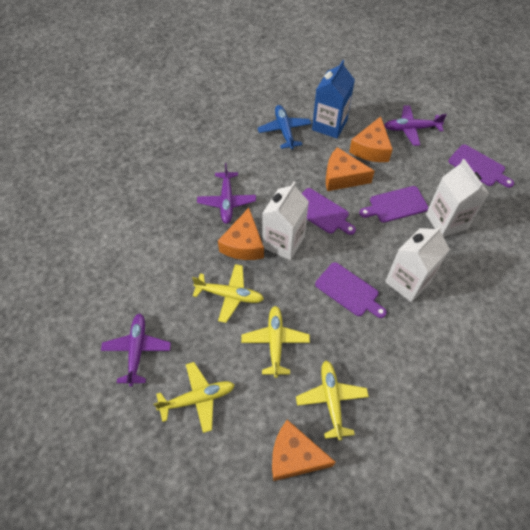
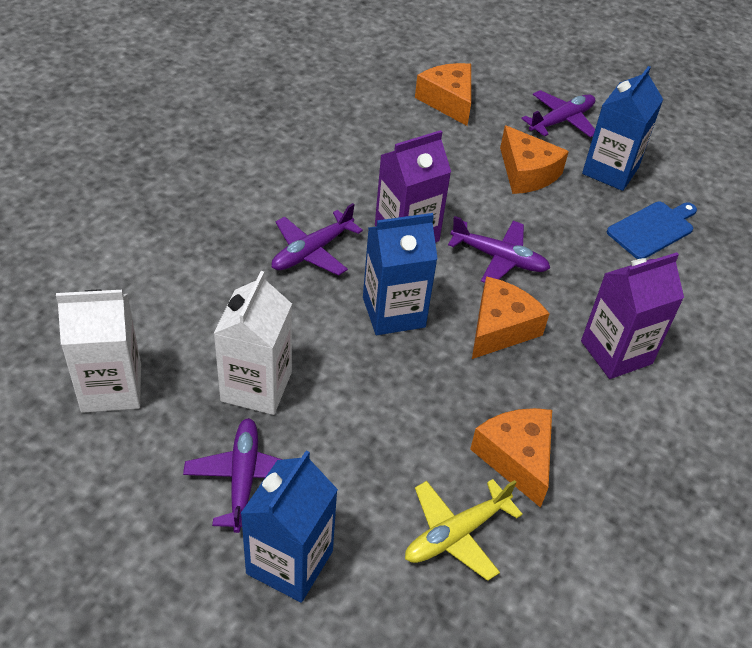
blue carton: 1 -> 3
blue cutting board: 0 -> 1
blue plane: 1 -> 0
purple carton: 0 -> 2
purple cutting board: 4 -> 0
purple plane: 3 -> 4
white carton: 3 -> 2
yellow plane: 4 -> 1

